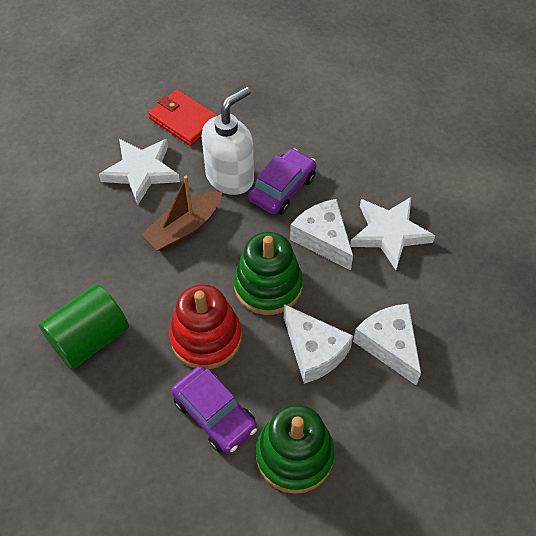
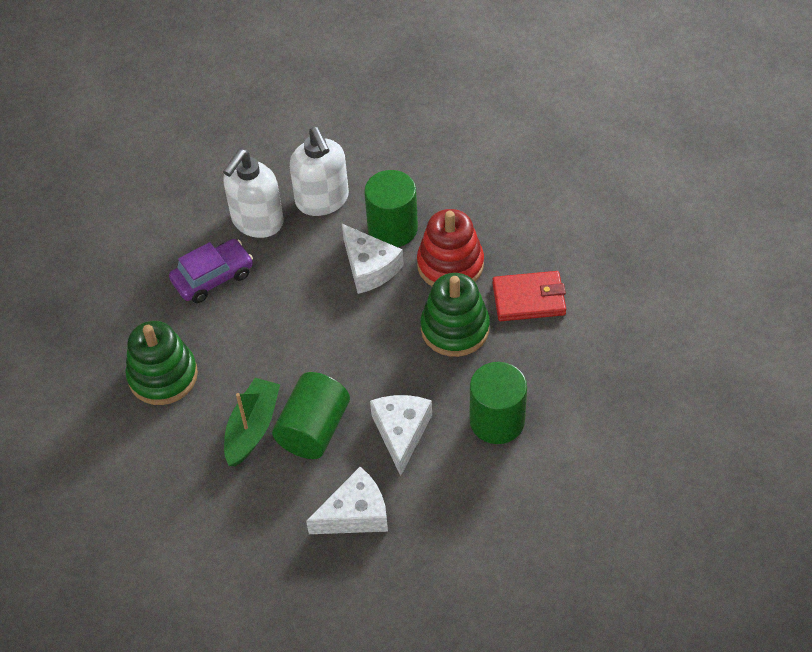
brown boat: 1 -> 0
green boat: 0 -> 1
green cylinder: 1 -> 3
purple car: 2 -> 1
white soap dispenser: 1 -> 2
white star: 2 -> 0

